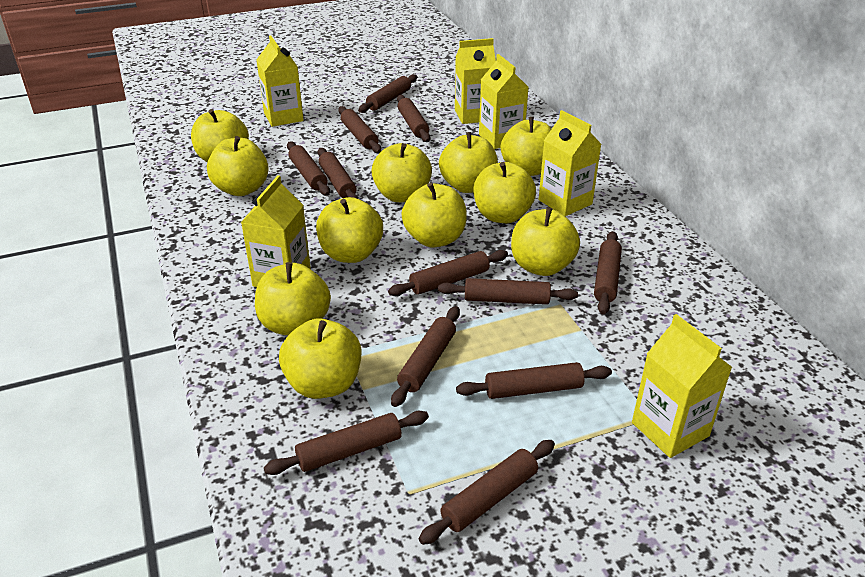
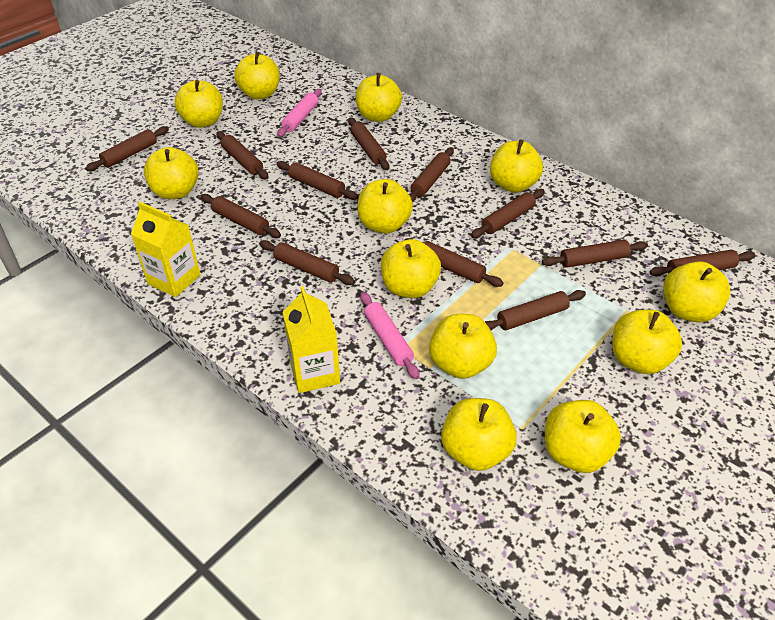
pink rolling pin: 0 -> 2
yellow apple: 11 -> 12
yellow carton: 6 -> 2

